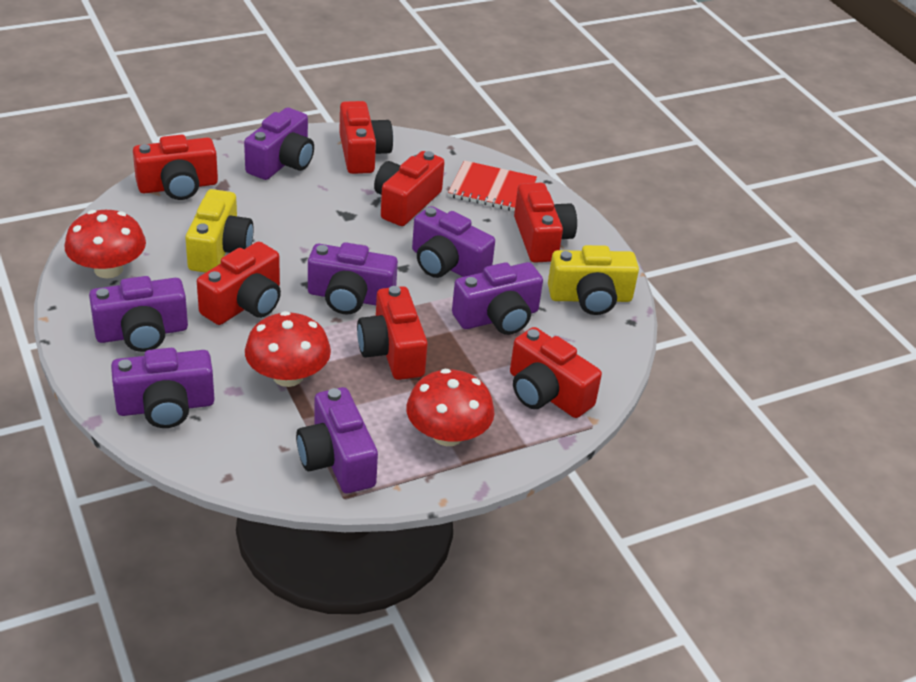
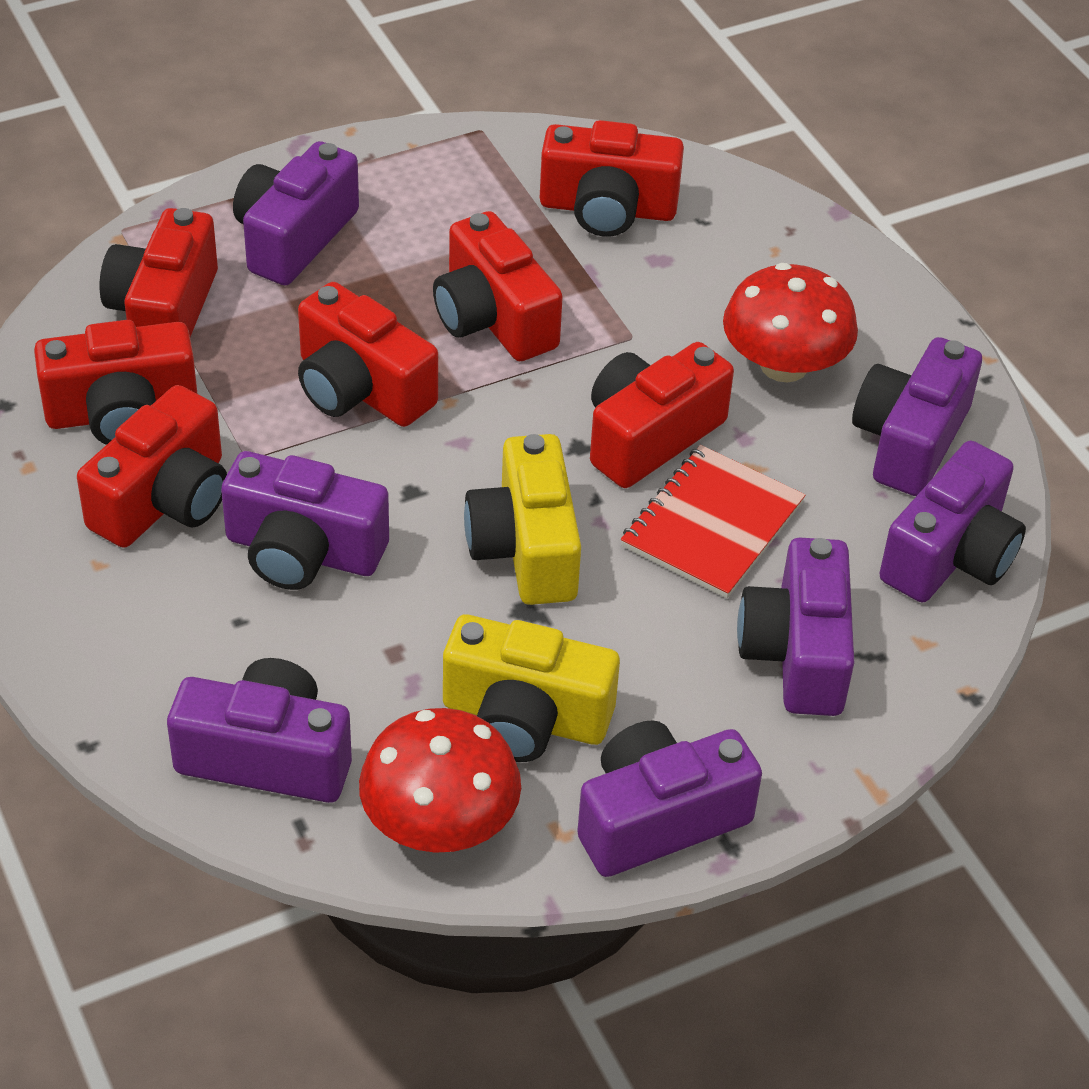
red mushroom: 3 -> 2

